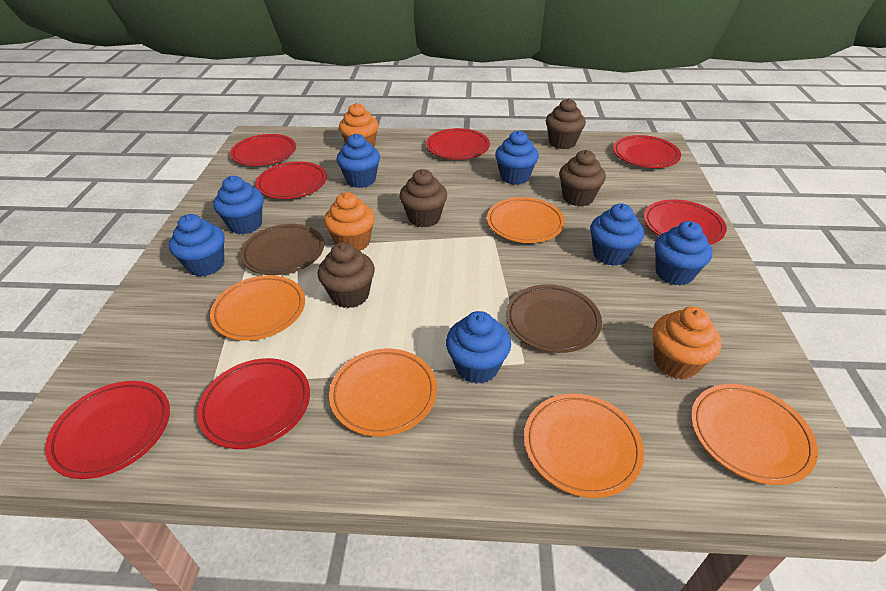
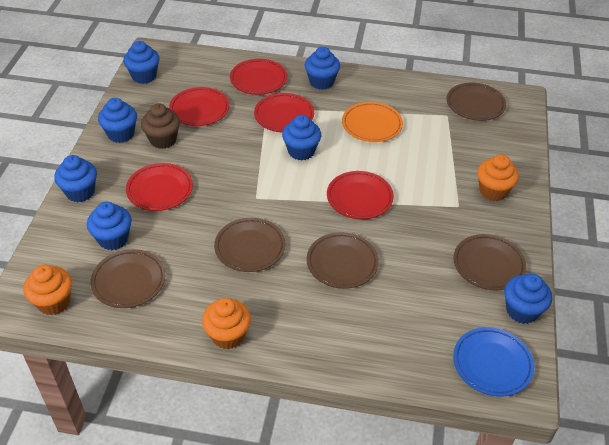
blue plate: 0 -> 1
brown cupcake: 4 -> 1
brown plate: 2 -> 5
orange plate: 5 -> 1
red plate: 7 -> 5

